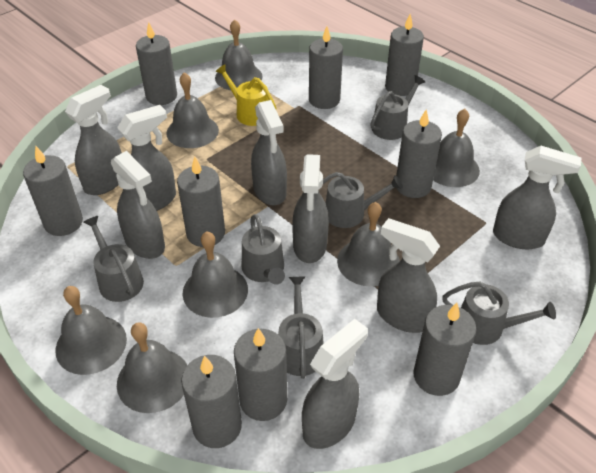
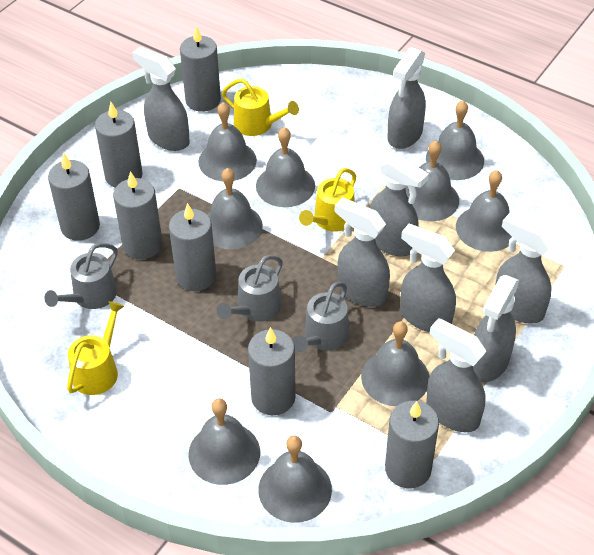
grey bell: 7 -> 9
grey candle: 9 -> 7
grey watering can: 6 -> 3
yellow watering can: 1 -> 3

